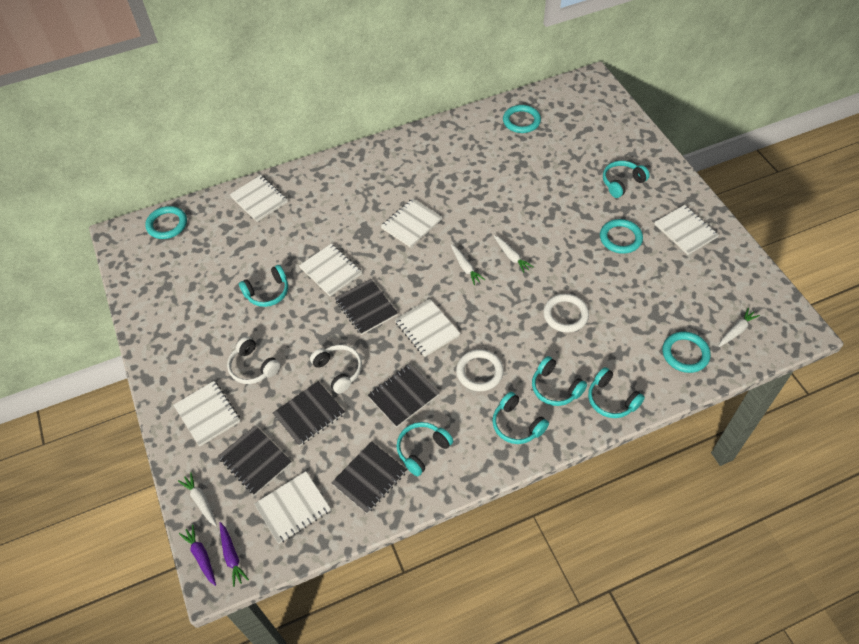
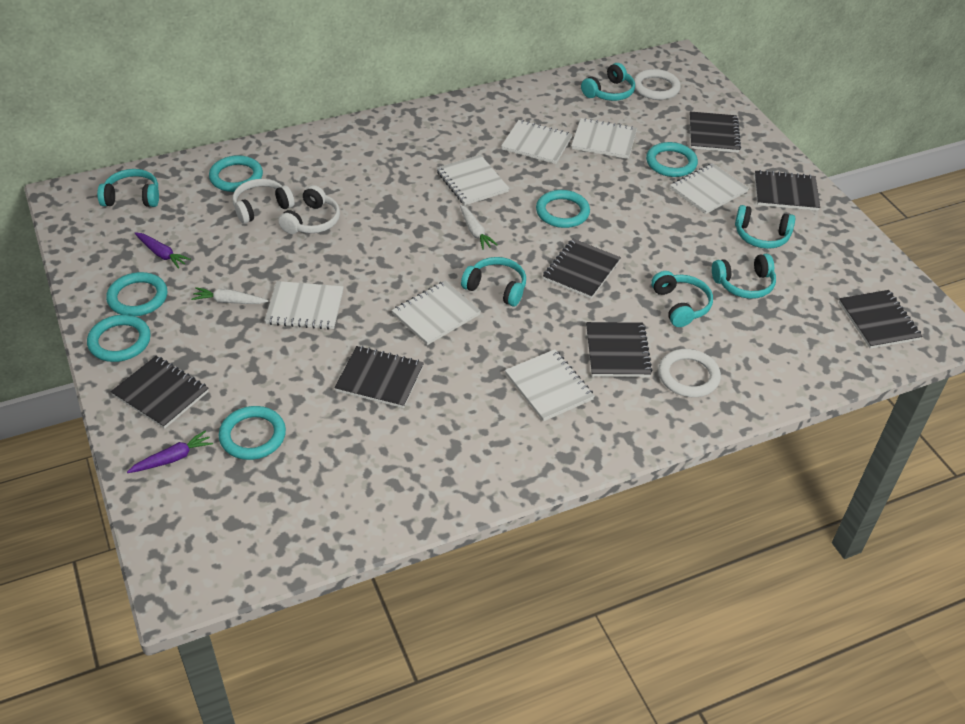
black notebook: 5 -> 7
turquoise ring: 4 -> 6
white carrot: 4 -> 2

